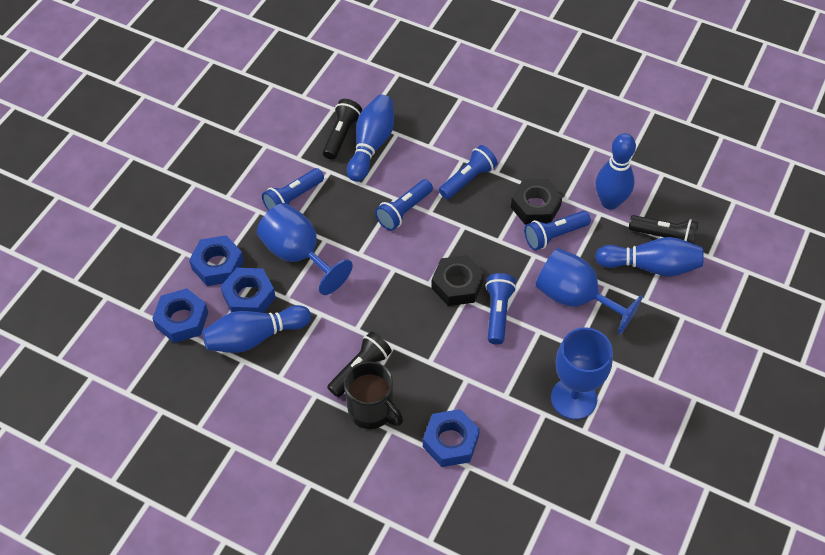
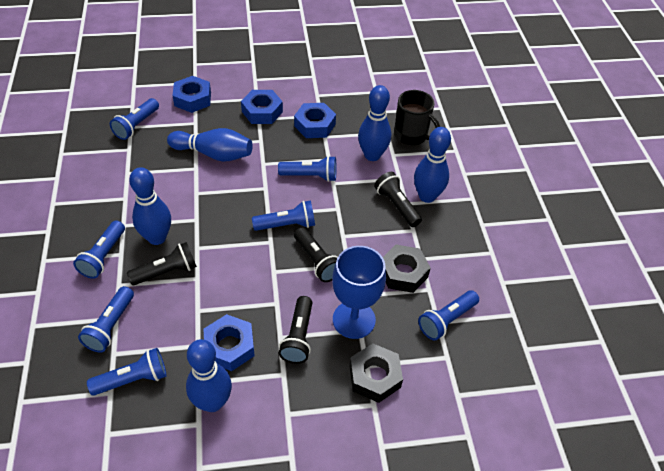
black flashlight: 3 -> 4
blue bowling pin: 4 -> 5
blue flashlight: 5 -> 7
blue goblet: 3 -> 1

